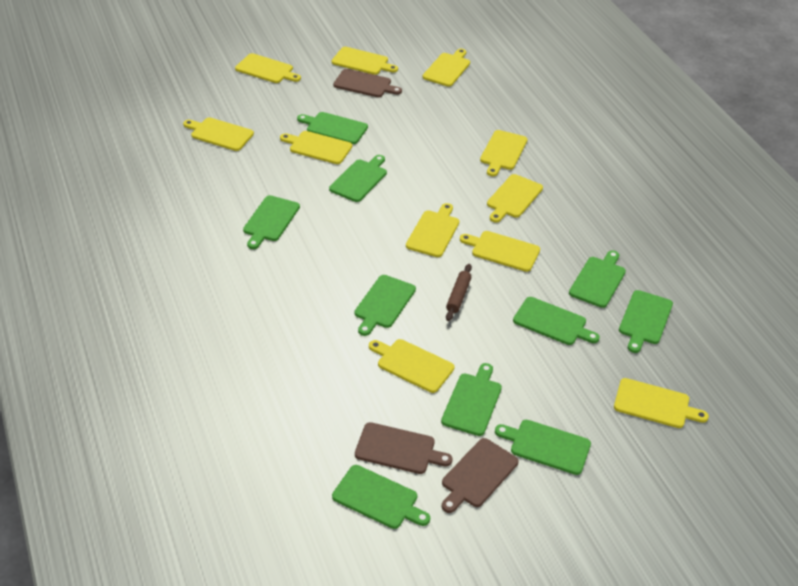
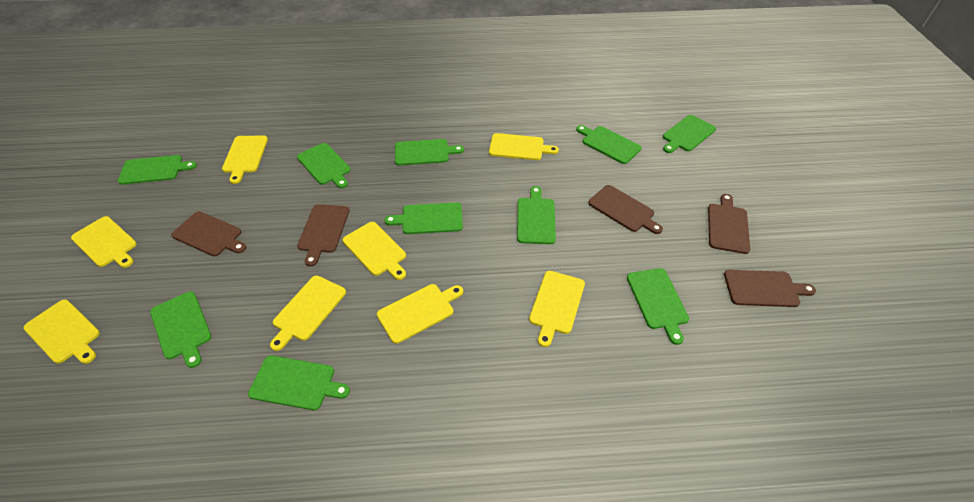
brown cutting board: 3 -> 5
brown rolling pin: 1 -> 0
yellow cutting board: 11 -> 8

